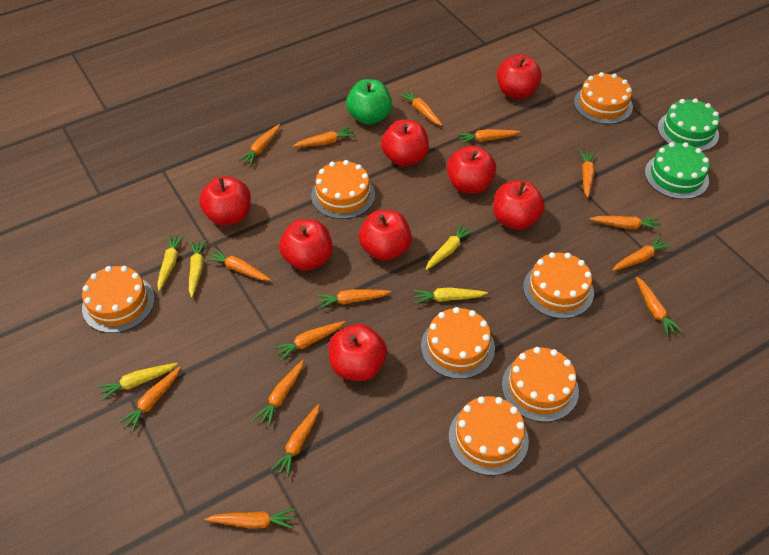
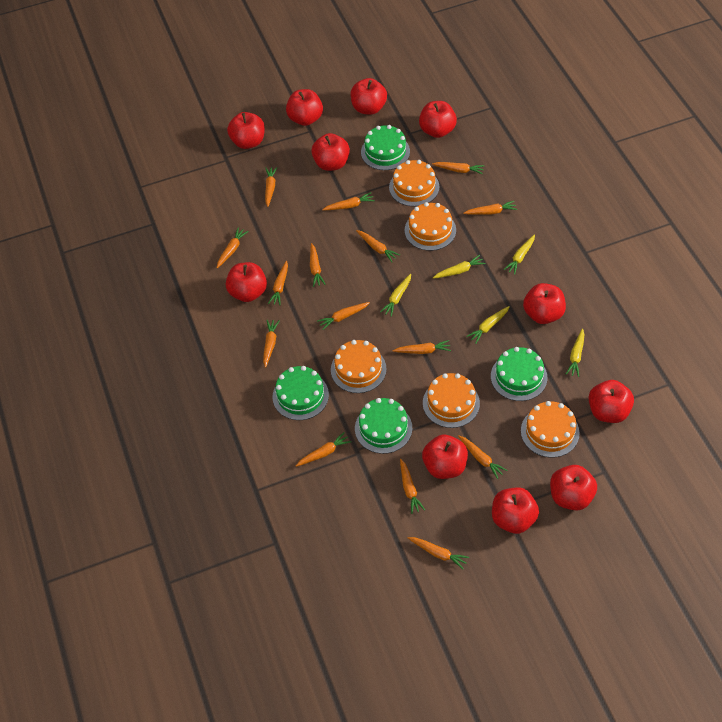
green apple: 1 -> 0
green cake: 2 -> 4
orange cake: 7 -> 5
red apple: 8 -> 11

